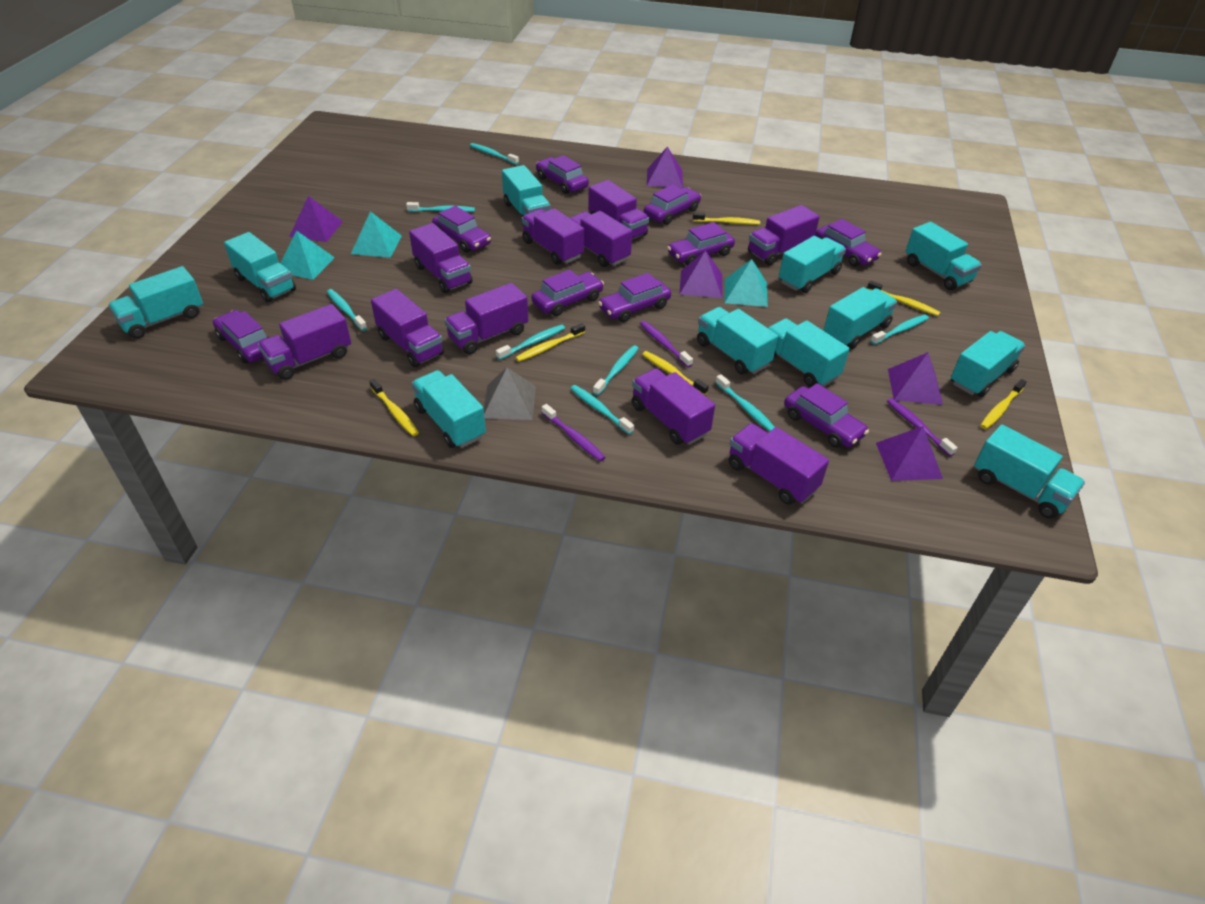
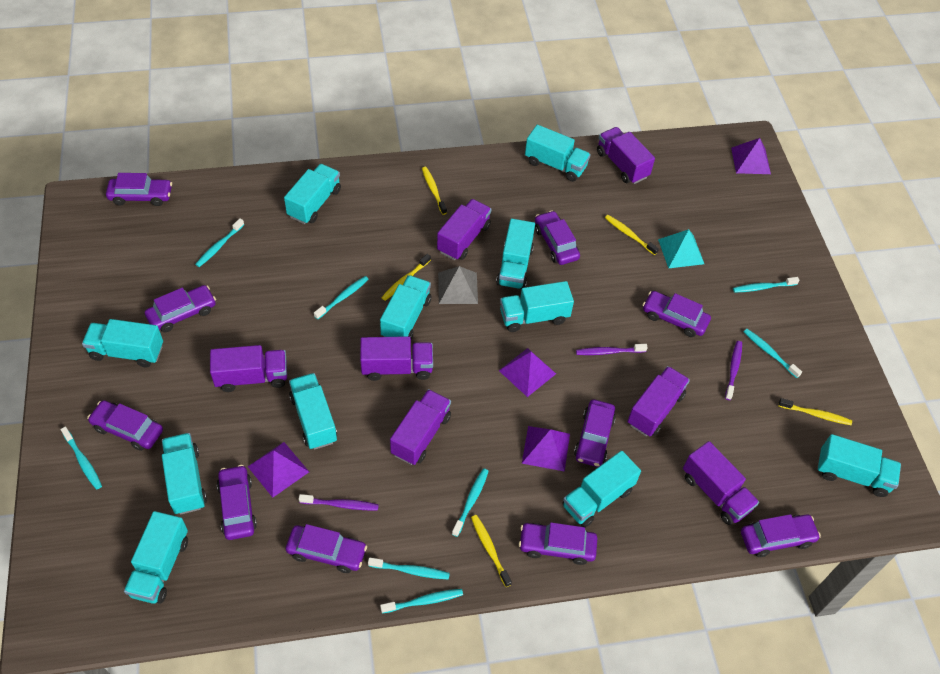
purple car: 9 -> 10
purple pyramid: 5 -> 4
purple truck: 10 -> 7
turquoise pyramid: 3 -> 1
yellow toothbrush: 6 -> 5

